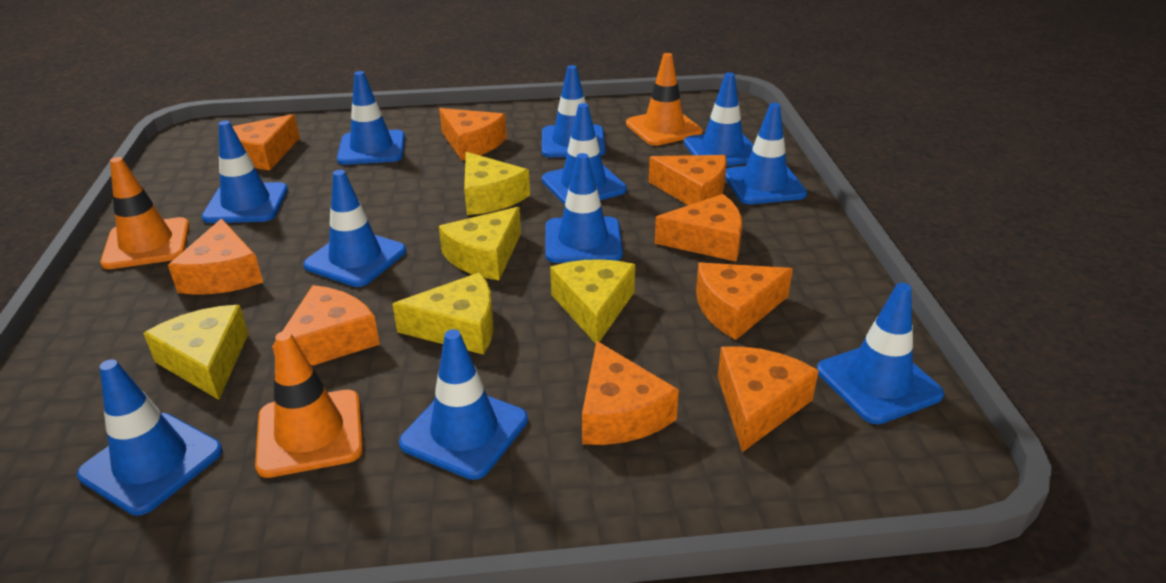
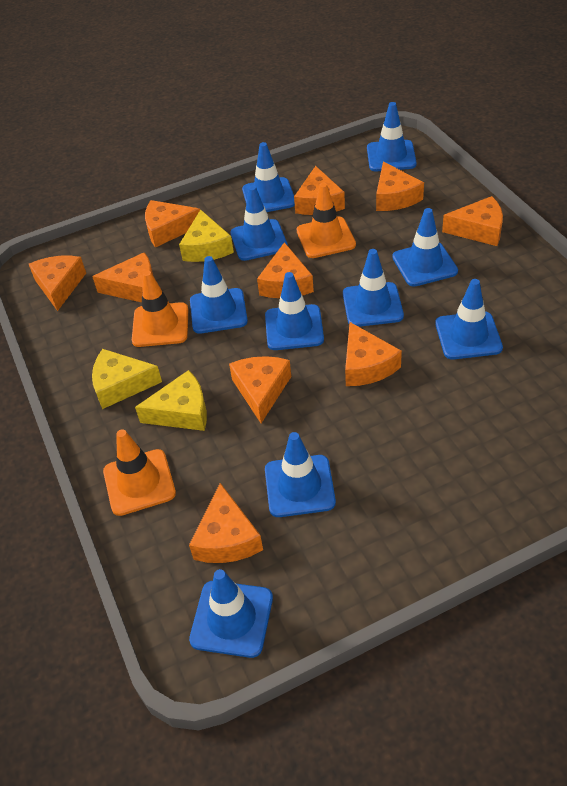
blue traffic cone: 11 -> 10
orange cheese: 9 -> 10
yellow cheese: 5 -> 3

